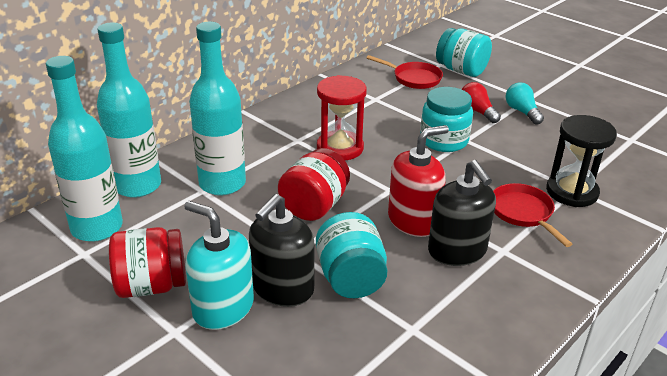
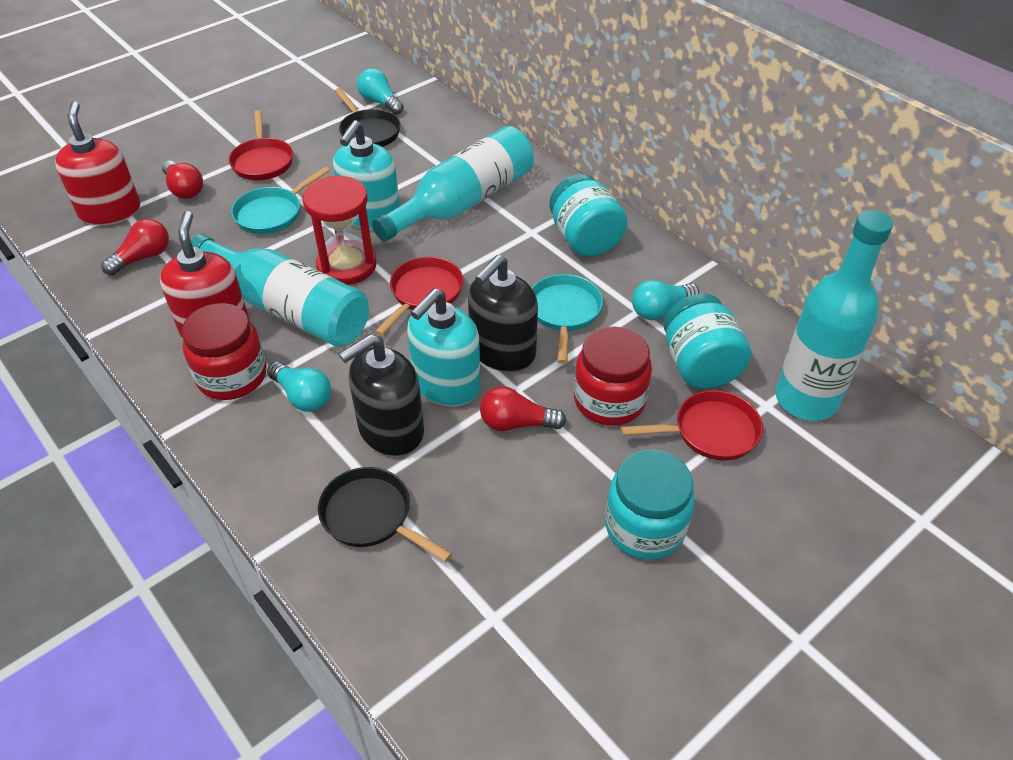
black hourglass: 1 -> 0
black pan: 0 -> 2
red light bulb: 1 -> 3
red pan: 2 -> 3
red soap dispenser: 1 -> 2
turquoise light bulb: 1 -> 3
turquoise pan: 0 -> 2
turquoise soap dispenser: 1 -> 2

